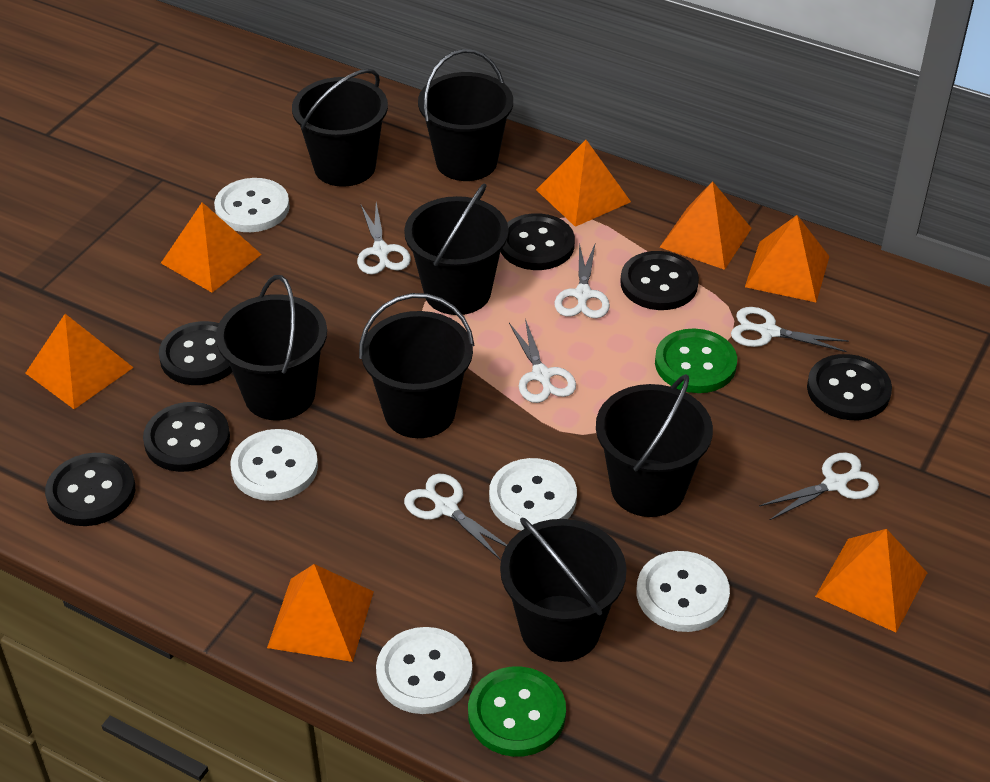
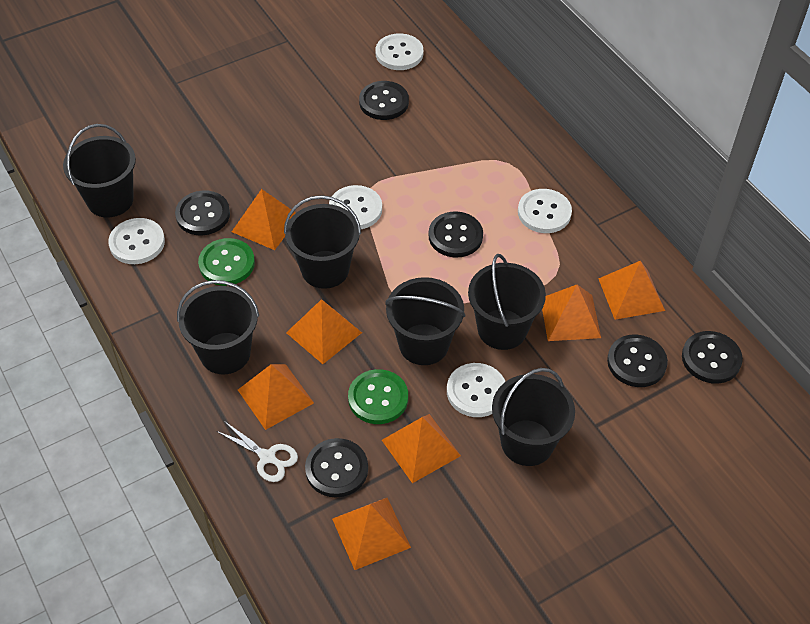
black bucket: 7 -> 6
white scissors: 6 -> 1

